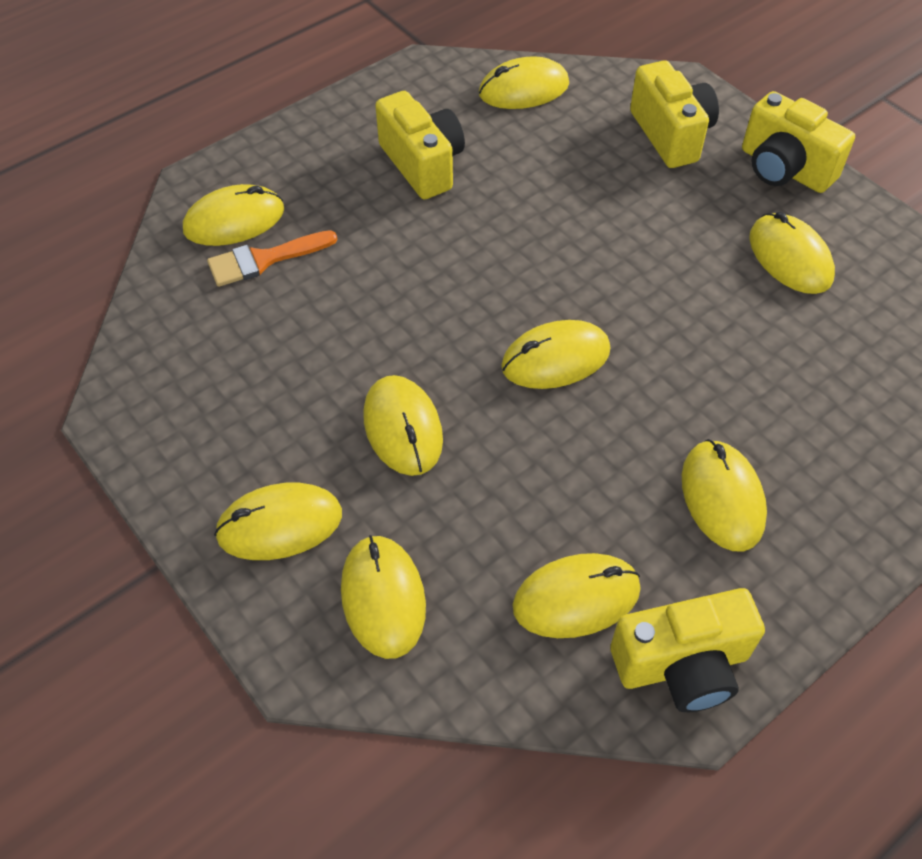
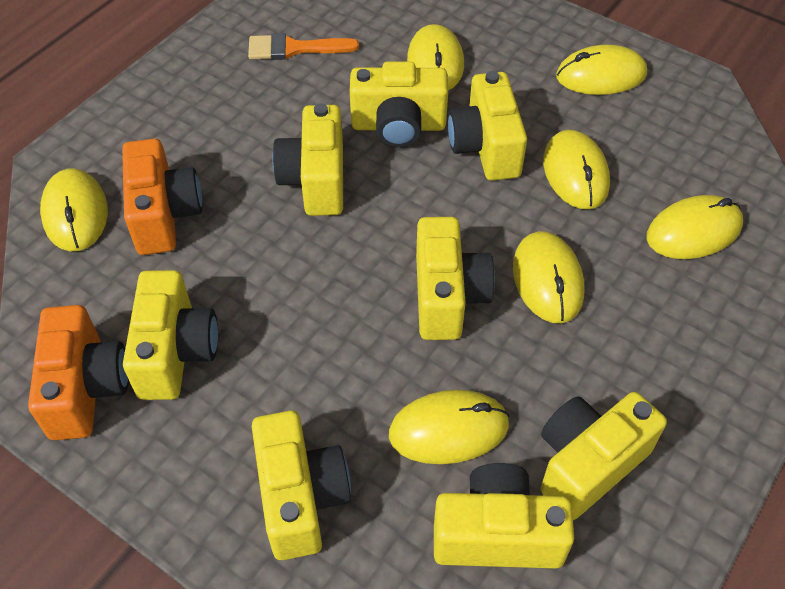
orange camera: 0 -> 2
yellow camera: 4 -> 8
yellow mouse: 9 -> 7

